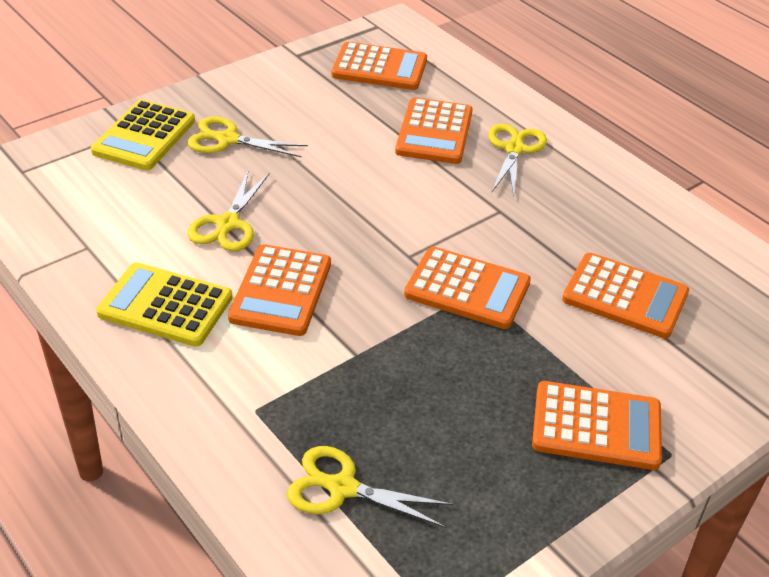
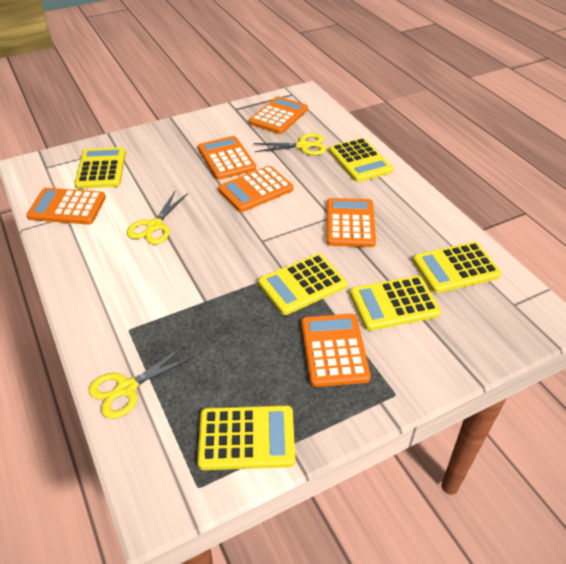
yellow calculator: 2 -> 6
yellow scissors: 4 -> 3

